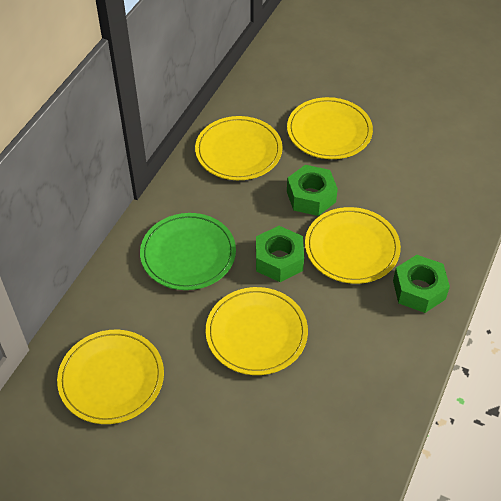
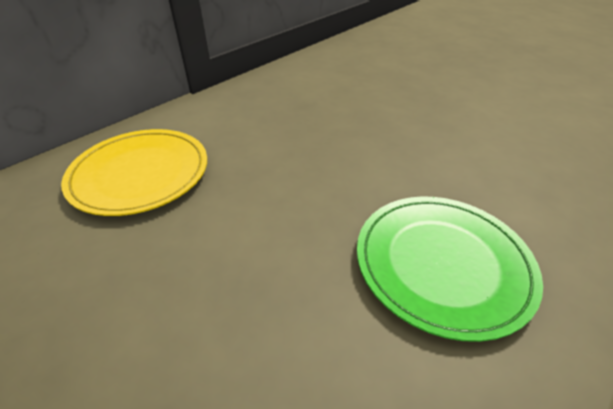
green nut: 3 -> 0
yellow plate: 5 -> 1

